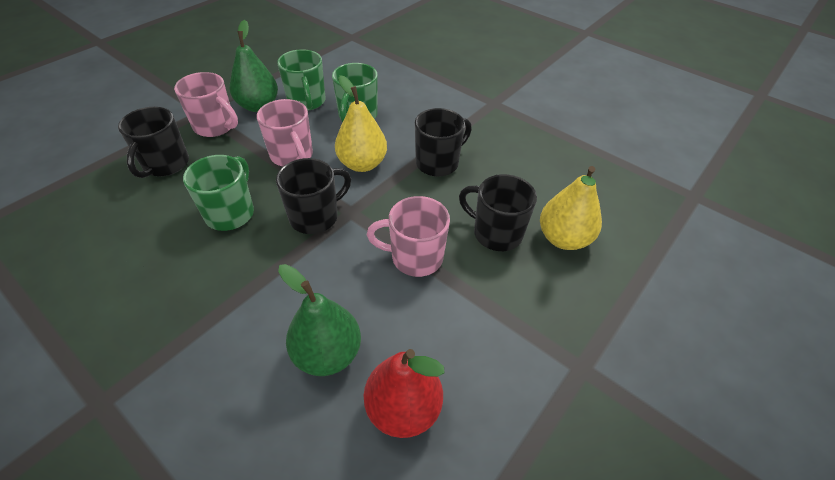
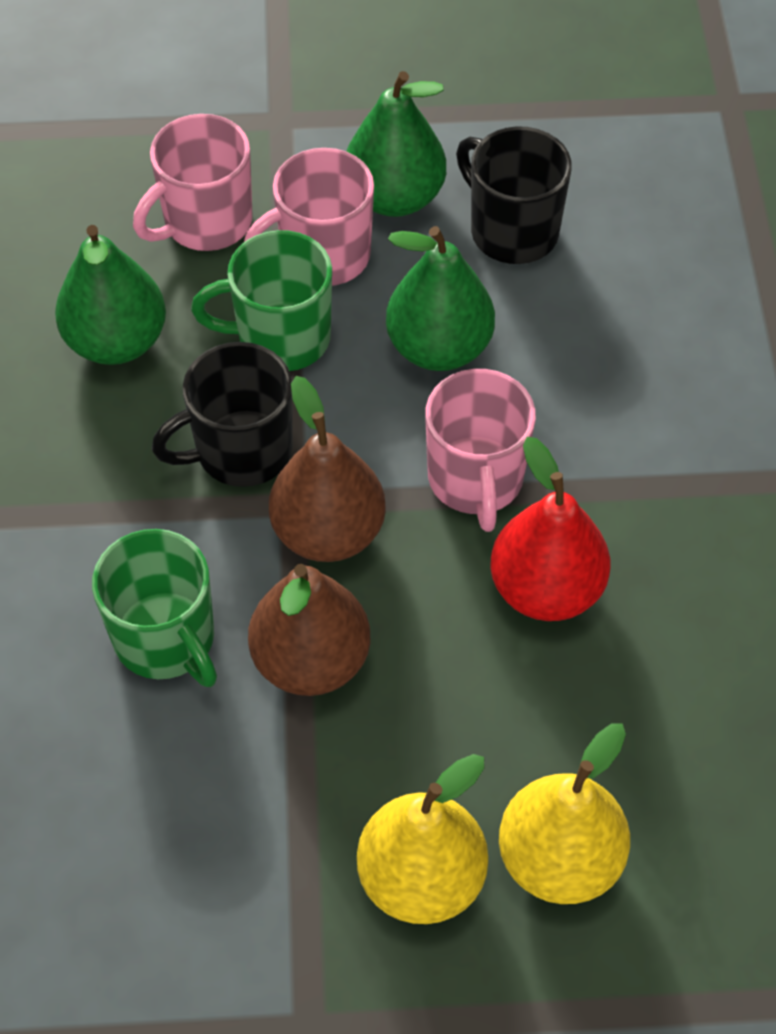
black mug: 4 -> 2
brown pear: 0 -> 2
green mug: 3 -> 2
green pear: 2 -> 3

